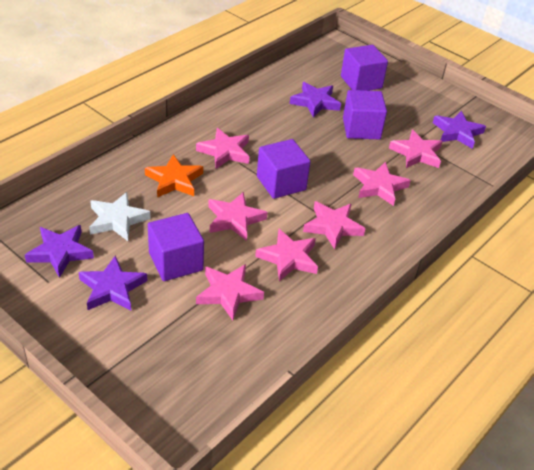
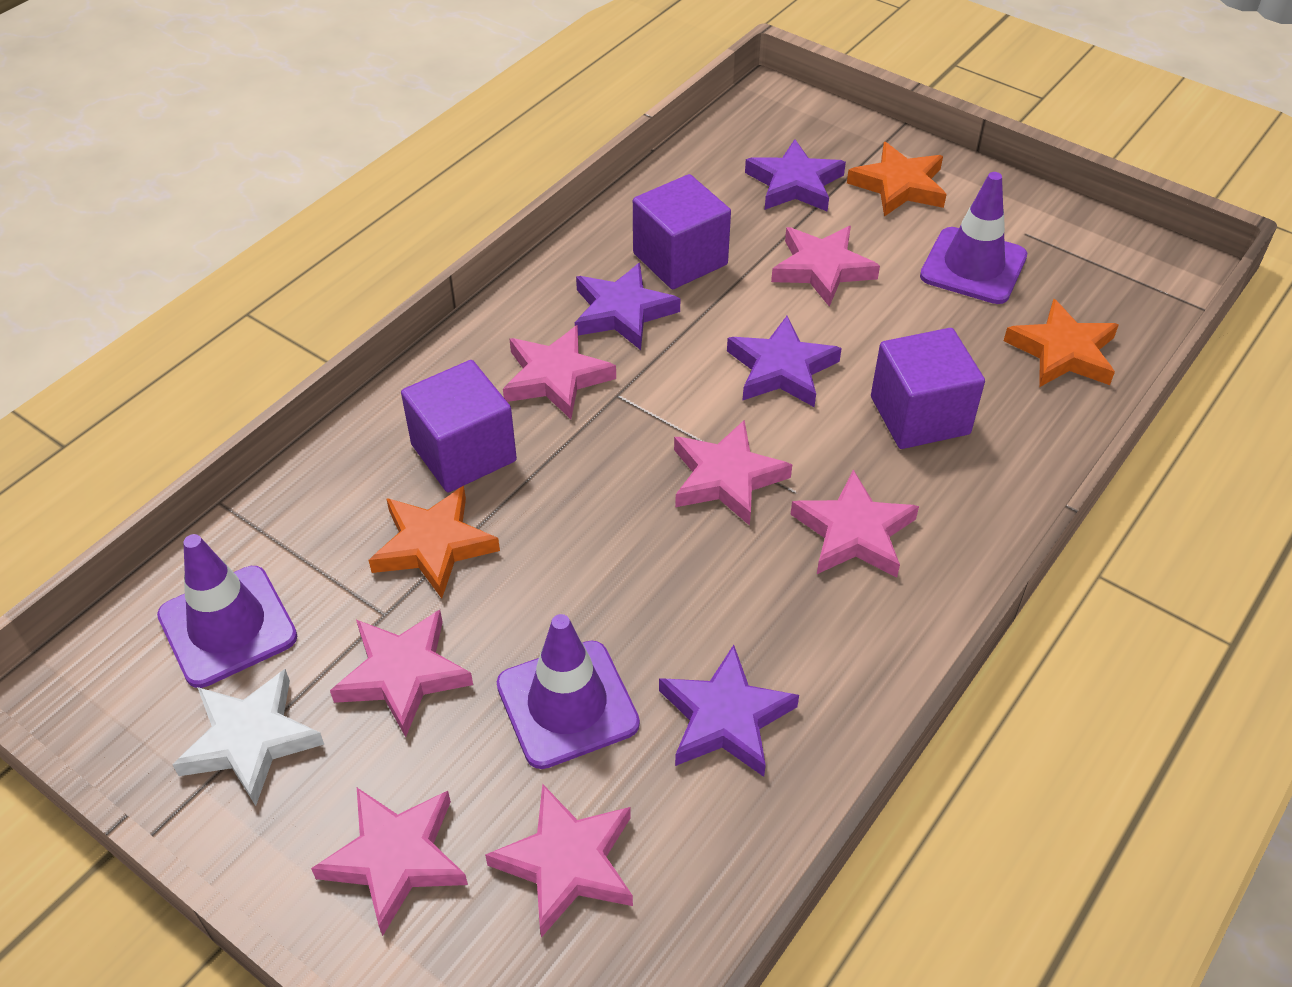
orange star: 1 -> 3
purple cube: 4 -> 3
purple traffic cone: 0 -> 3

